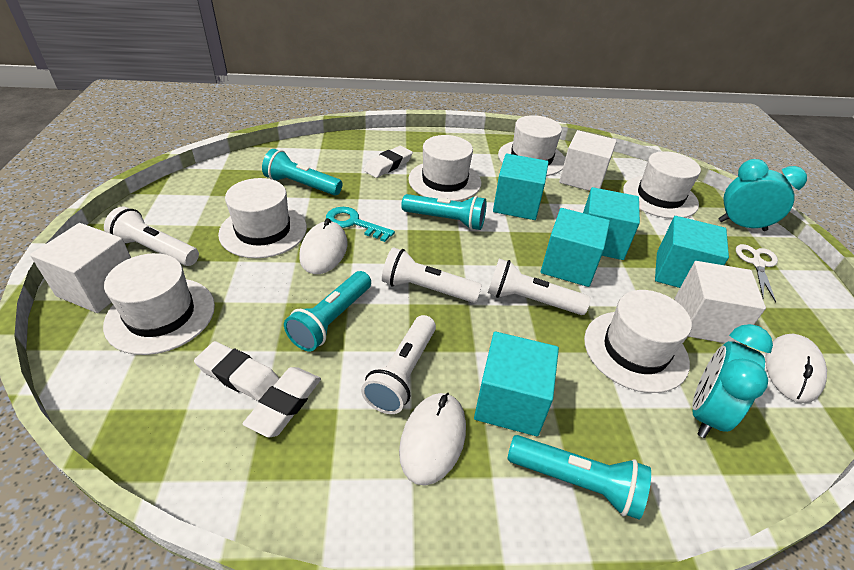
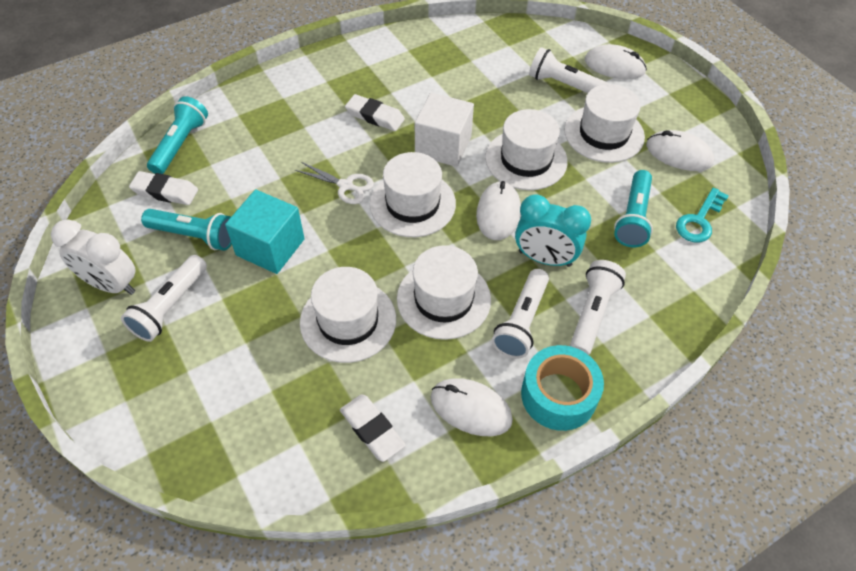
turquoise clock: 2 -> 1
turquoise cube: 5 -> 1
turquoise flashlight: 4 -> 3
turquoise tape: 0 -> 1
white clock: 0 -> 1
white cube: 3 -> 1
white hat: 6 -> 5
white mouse: 3 -> 4

